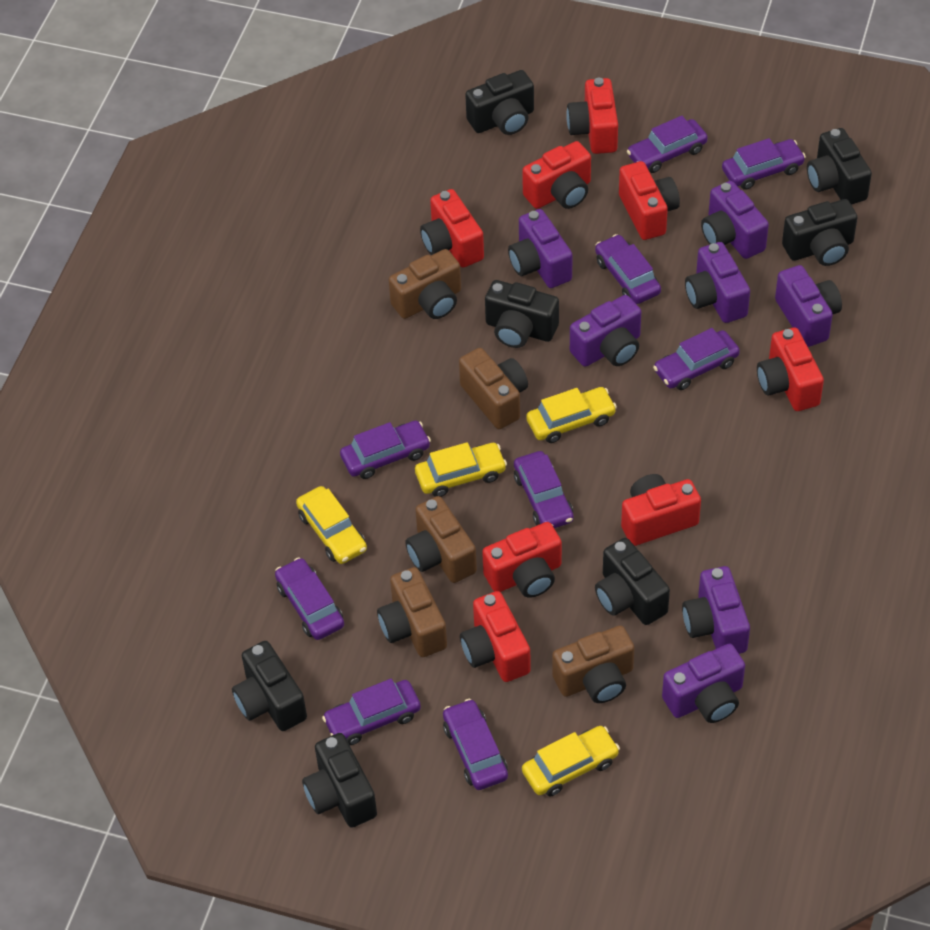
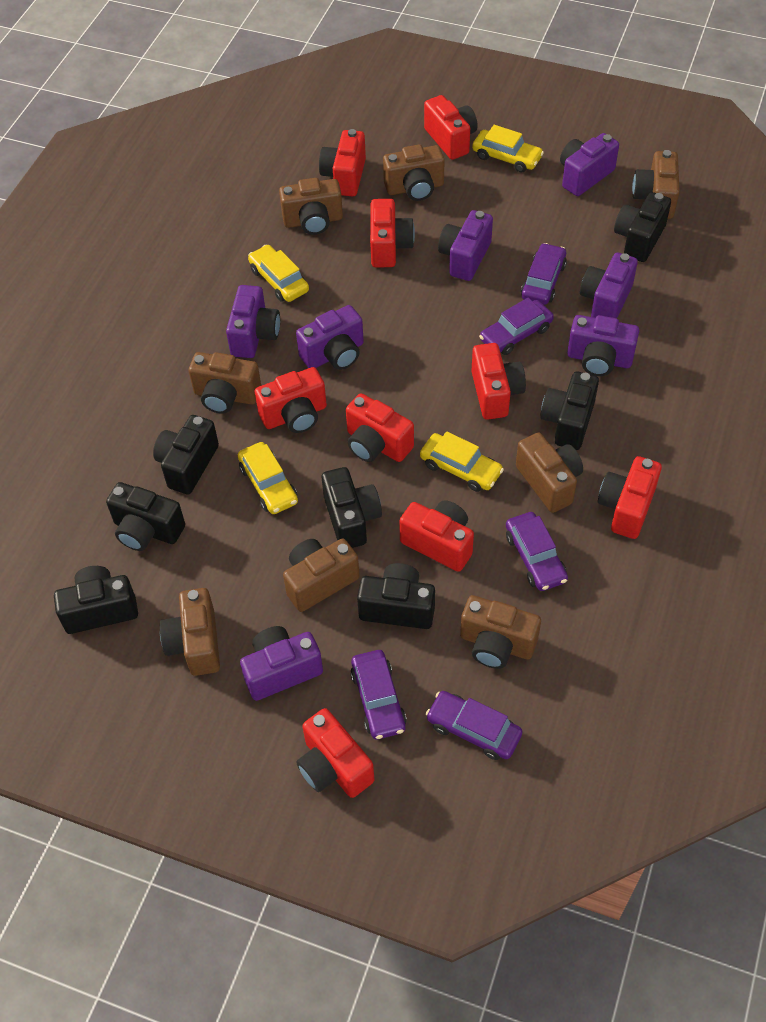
brown camera: 5 -> 8
purple car: 9 -> 5
red camera: 8 -> 9

